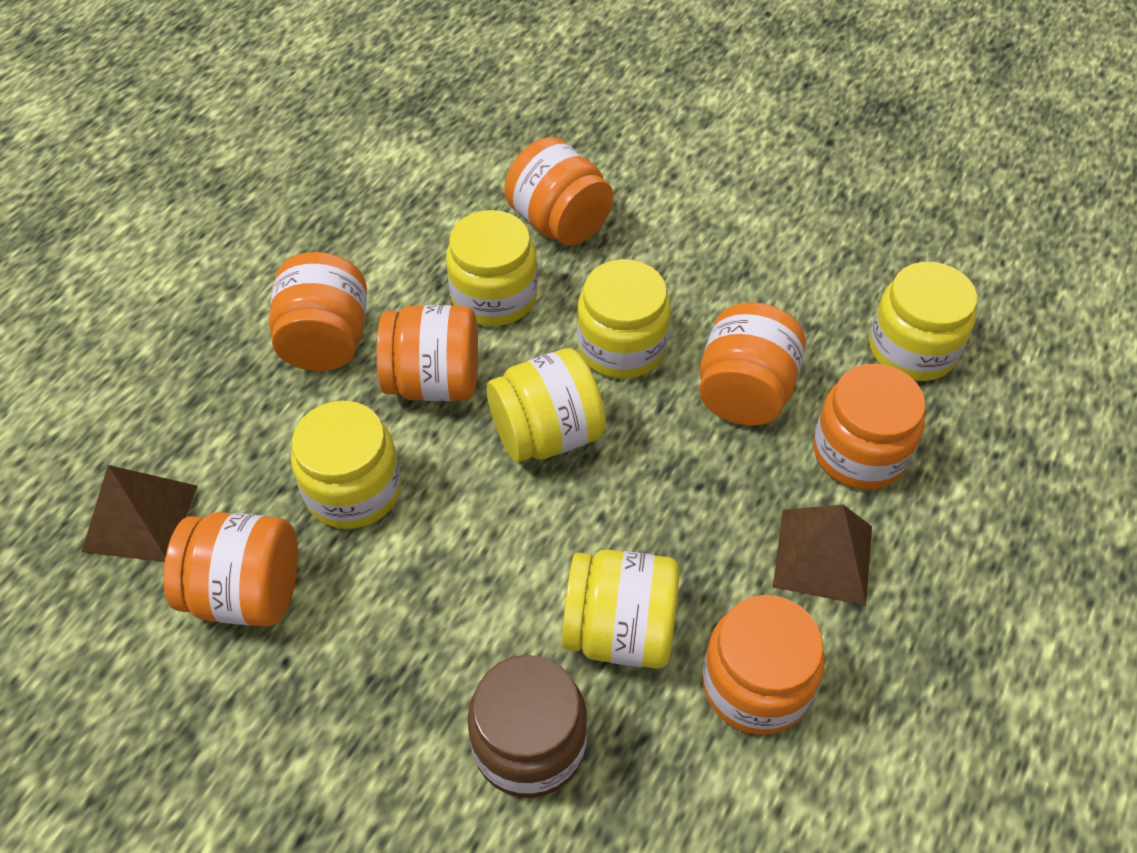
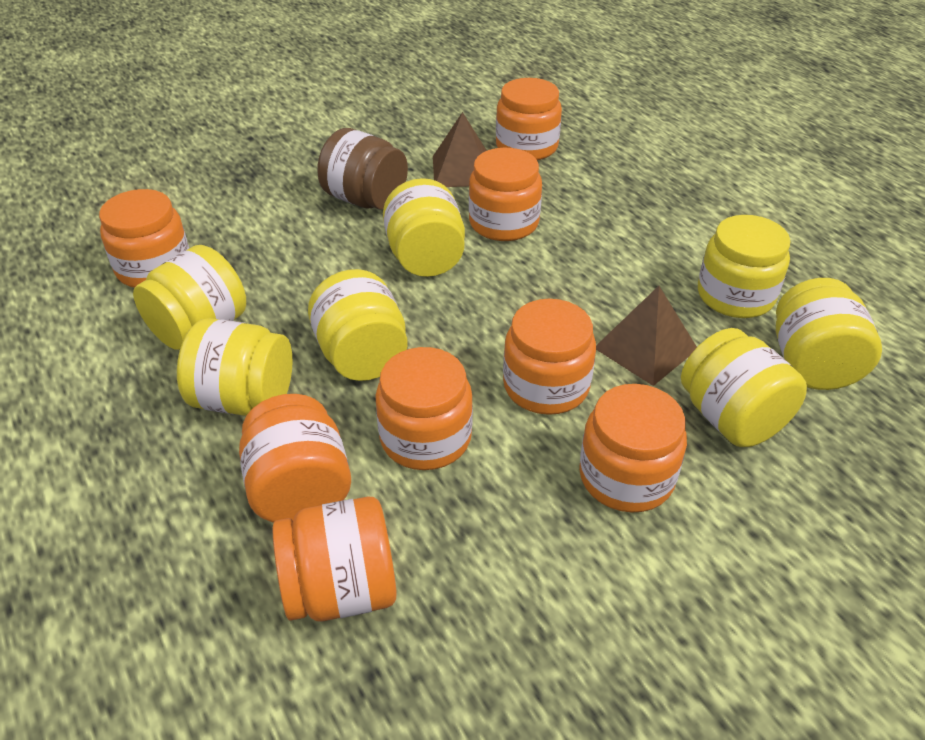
orange jar: 7 -> 8
yellow jar: 6 -> 7

